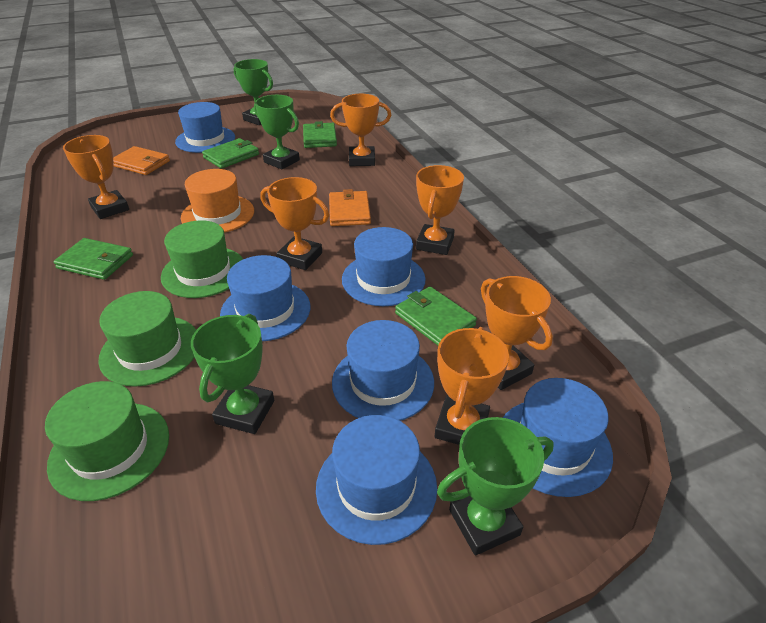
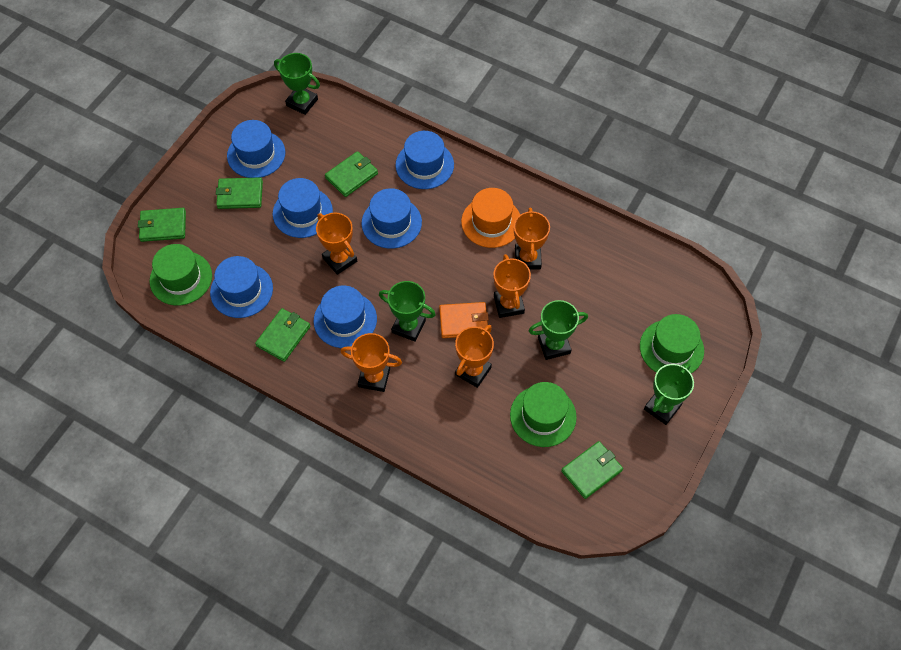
green wallet: 4 -> 5
orange trophy: 6 -> 5
orange wallet: 2 -> 1

